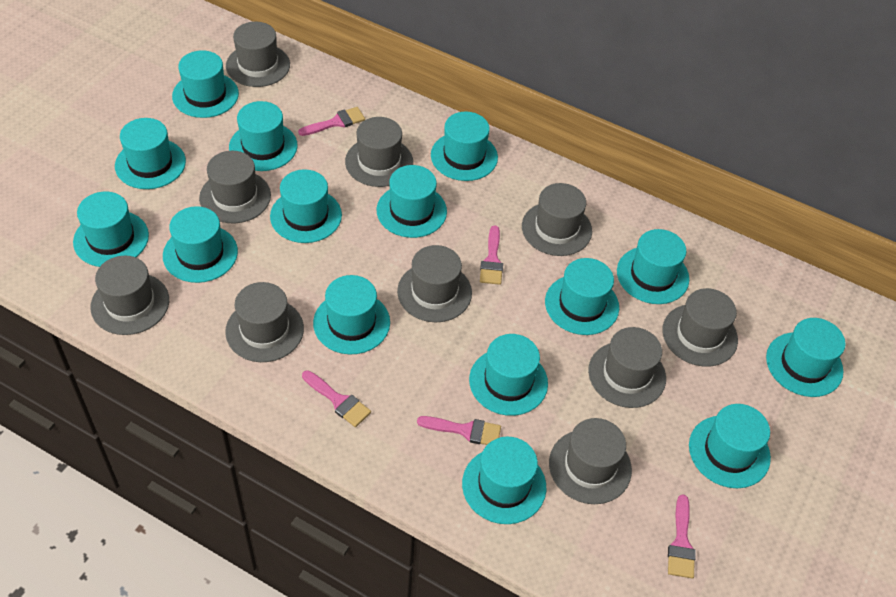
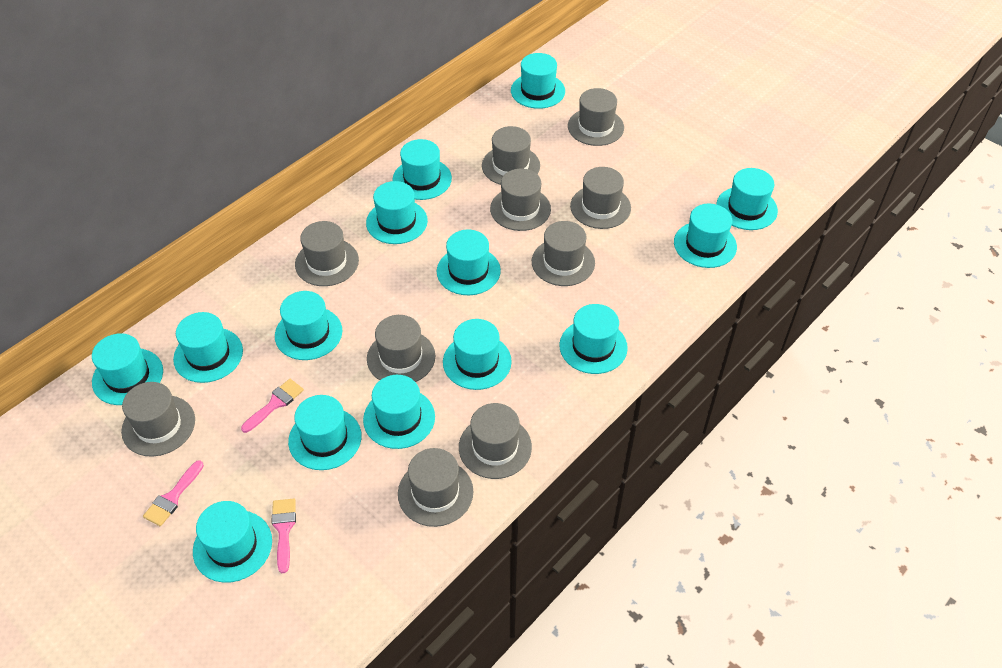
pink brush: 5 -> 3
turquoise hat: 15 -> 14

